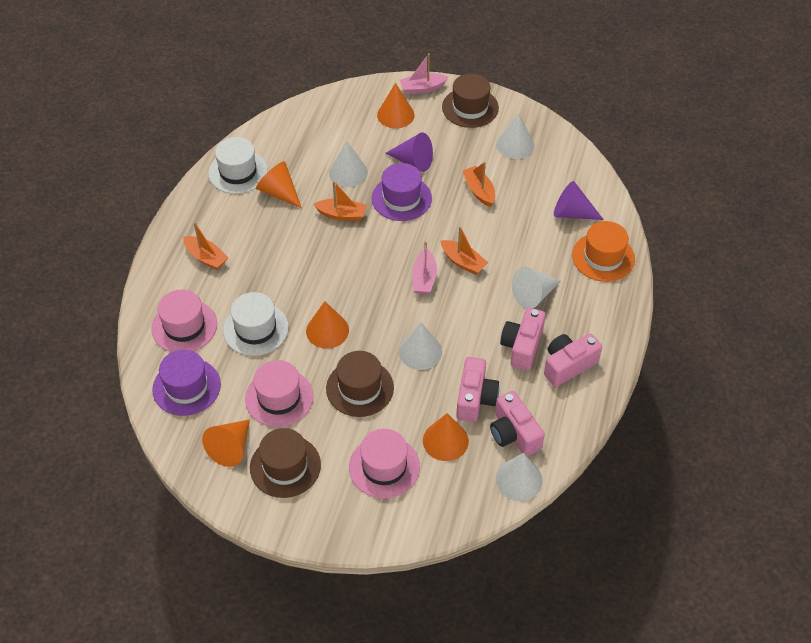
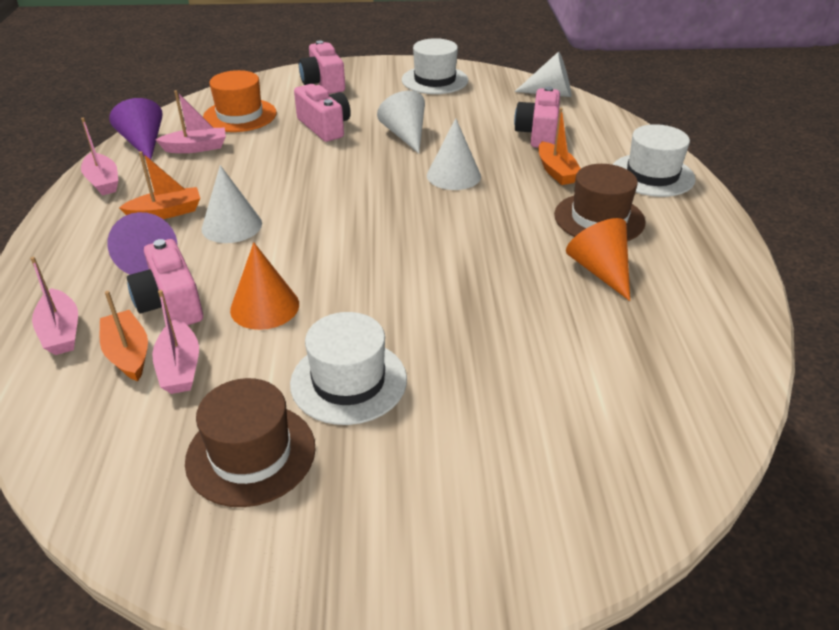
brown hat: 3 -> 2
orange boat: 4 -> 3
orange cone: 5 -> 2
pink boat: 2 -> 4
pink hat: 3 -> 0
purple hat: 2 -> 0
white cone: 5 -> 4
white hat: 2 -> 3

